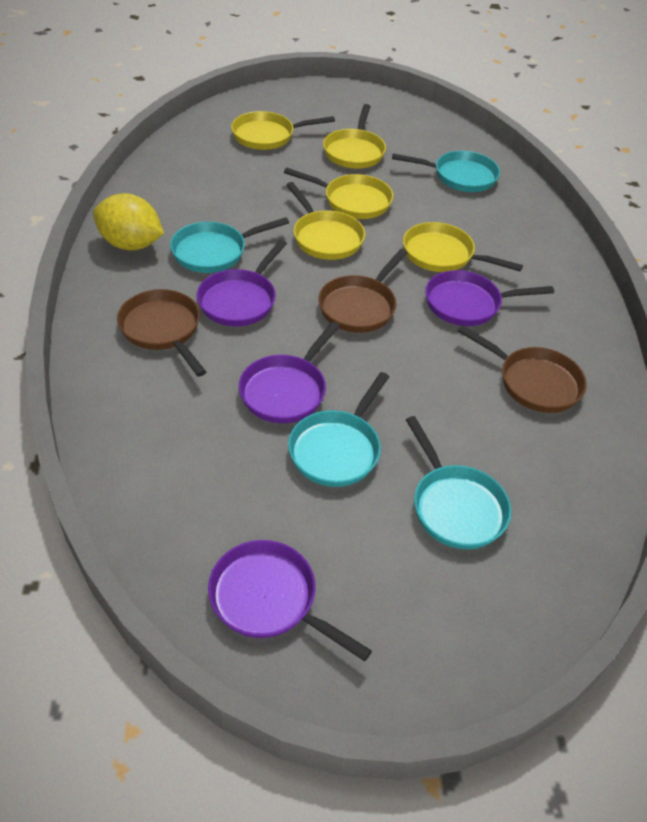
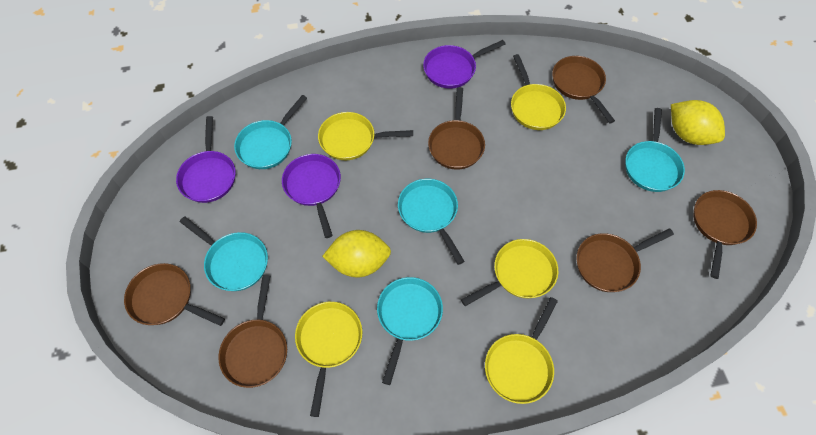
brown pan: 3 -> 6
purple pan: 4 -> 3
turquoise pan: 4 -> 5
yellow lemon: 1 -> 2

